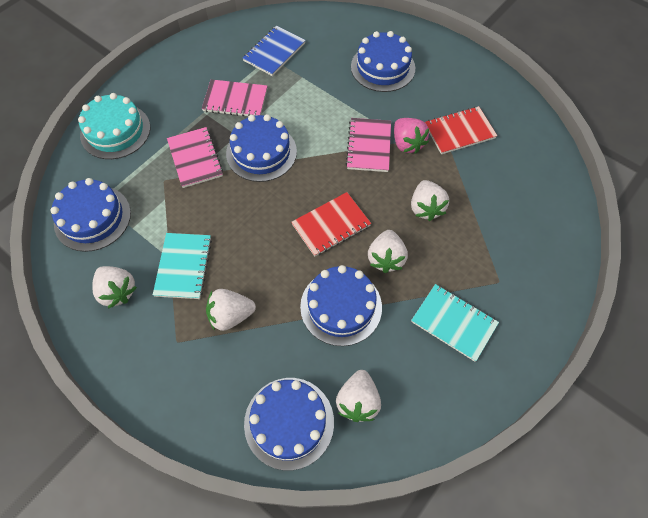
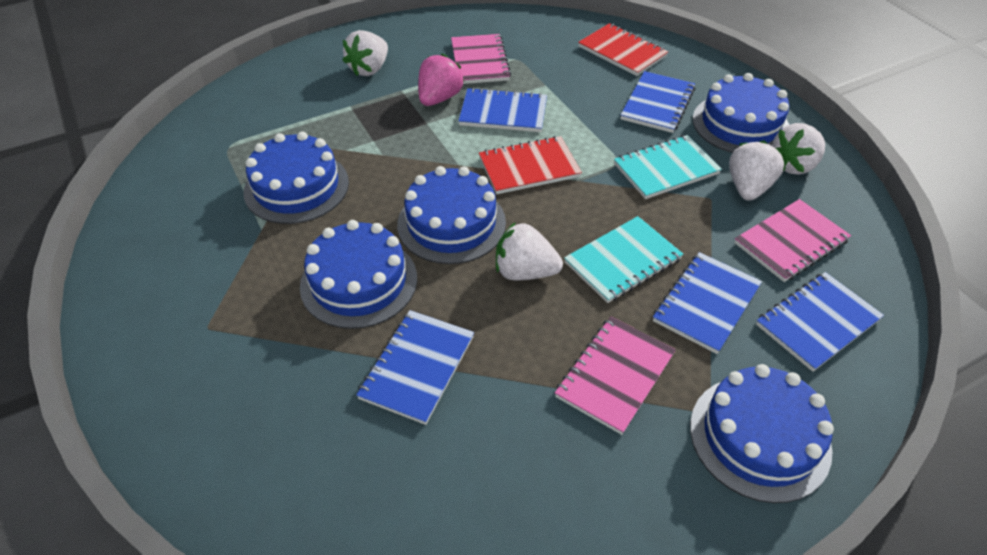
blue notebook: 1 -> 5
turquoise cake: 1 -> 0
white strawberry: 5 -> 4

